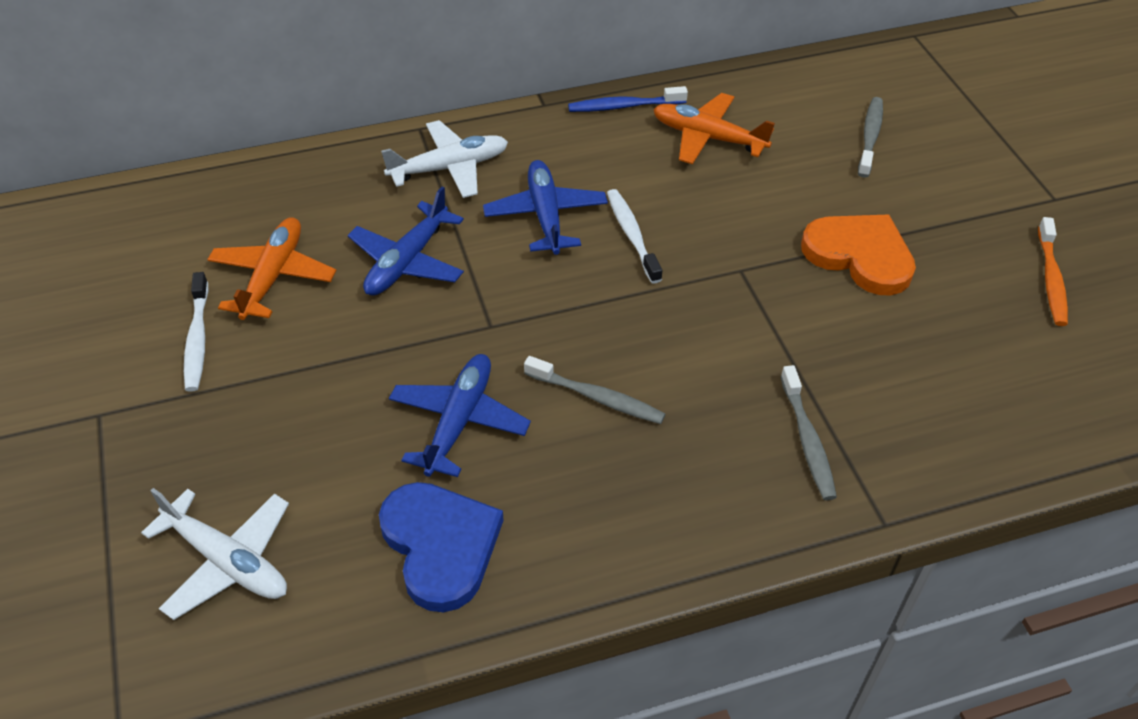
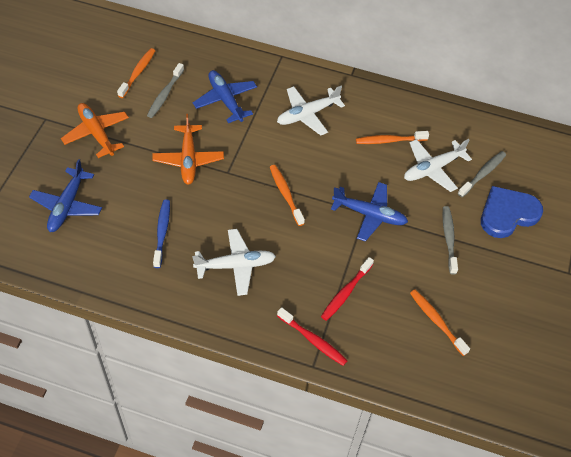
orange heart: 1 -> 0
orange toothbrush: 1 -> 4
red toothbrush: 0 -> 2
white plane: 2 -> 3
white toothbrush: 2 -> 0

